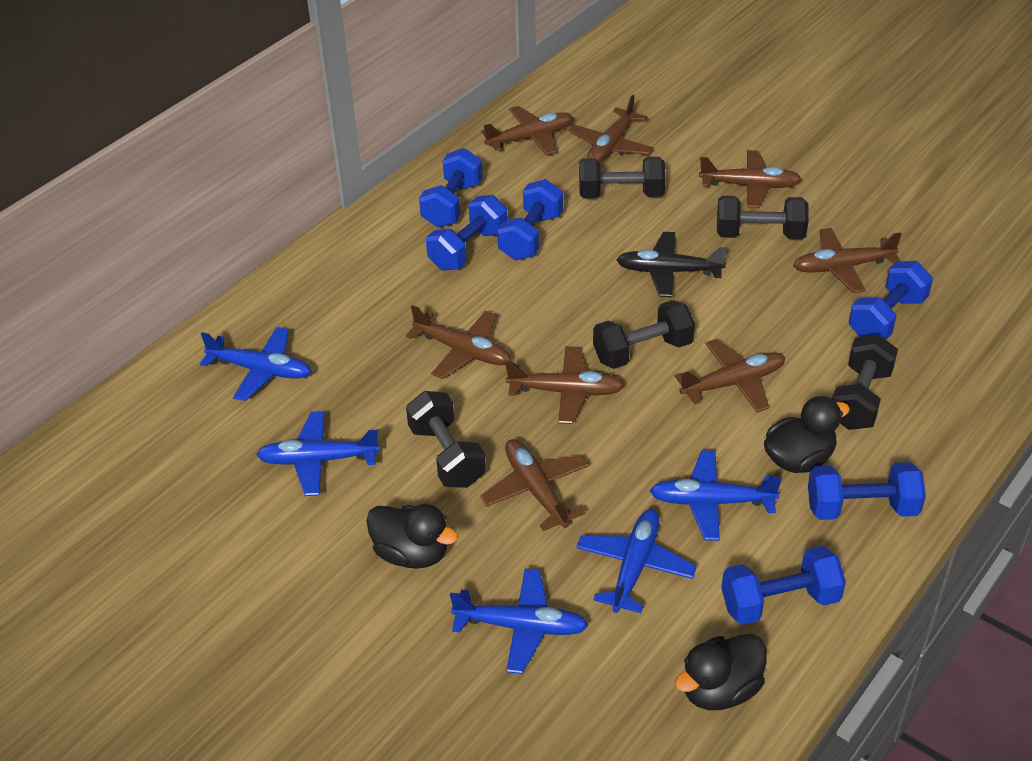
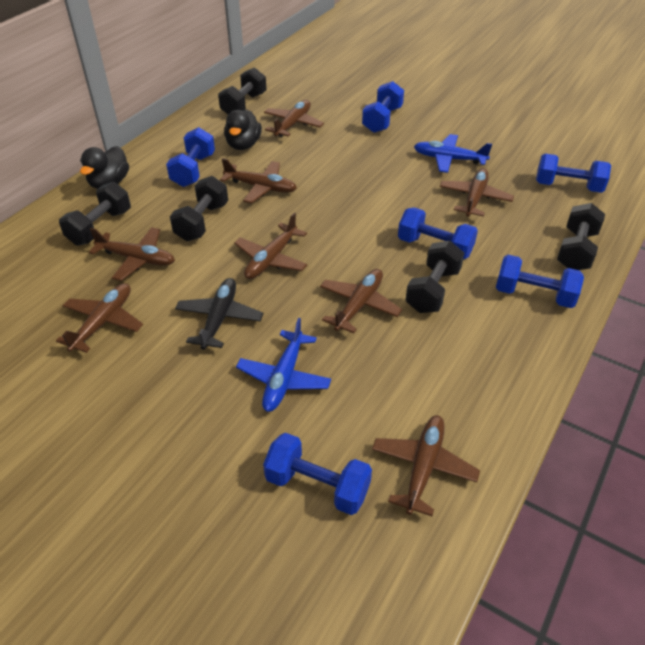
black duck: 3 -> 2
blue plane: 5 -> 2

